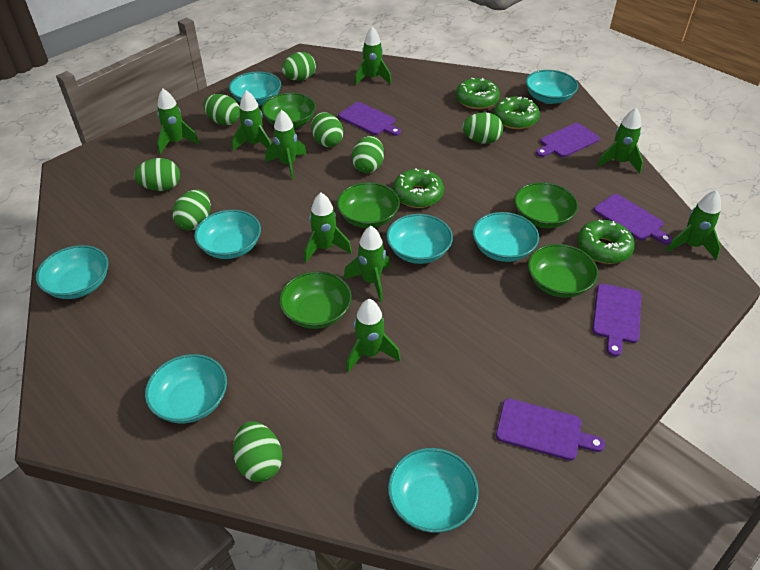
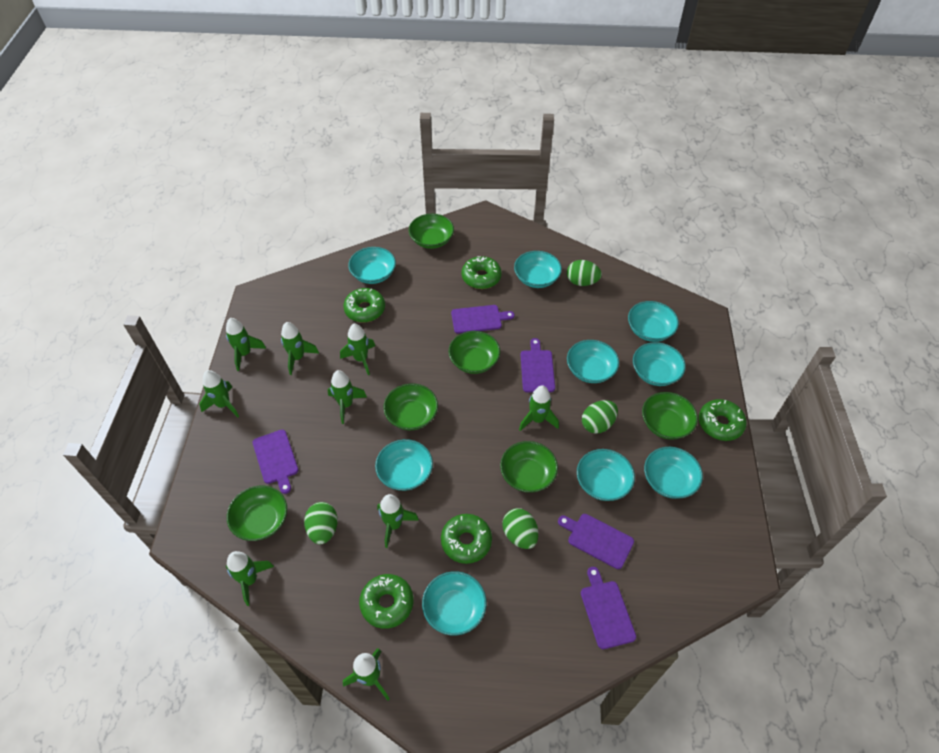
green bowl: 5 -> 6
green donut: 4 -> 5
green egg: 8 -> 4
turquoise bowl: 8 -> 9

